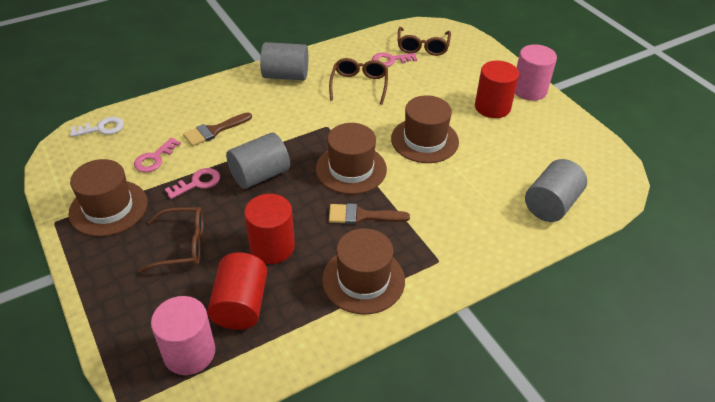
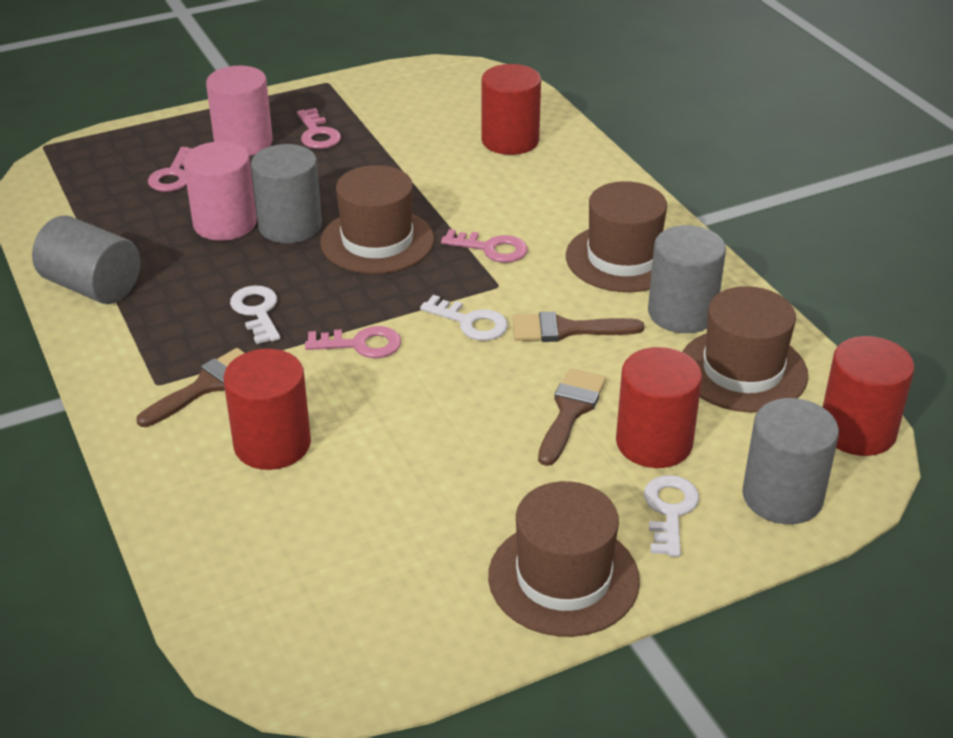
brown brush: 2 -> 3
brown glasses: 3 -> 0
grey cylinder: 3 -> 4
pink key: 3 -> 4
red cylinder: 3 -> 4
white key: 1 -> 3

